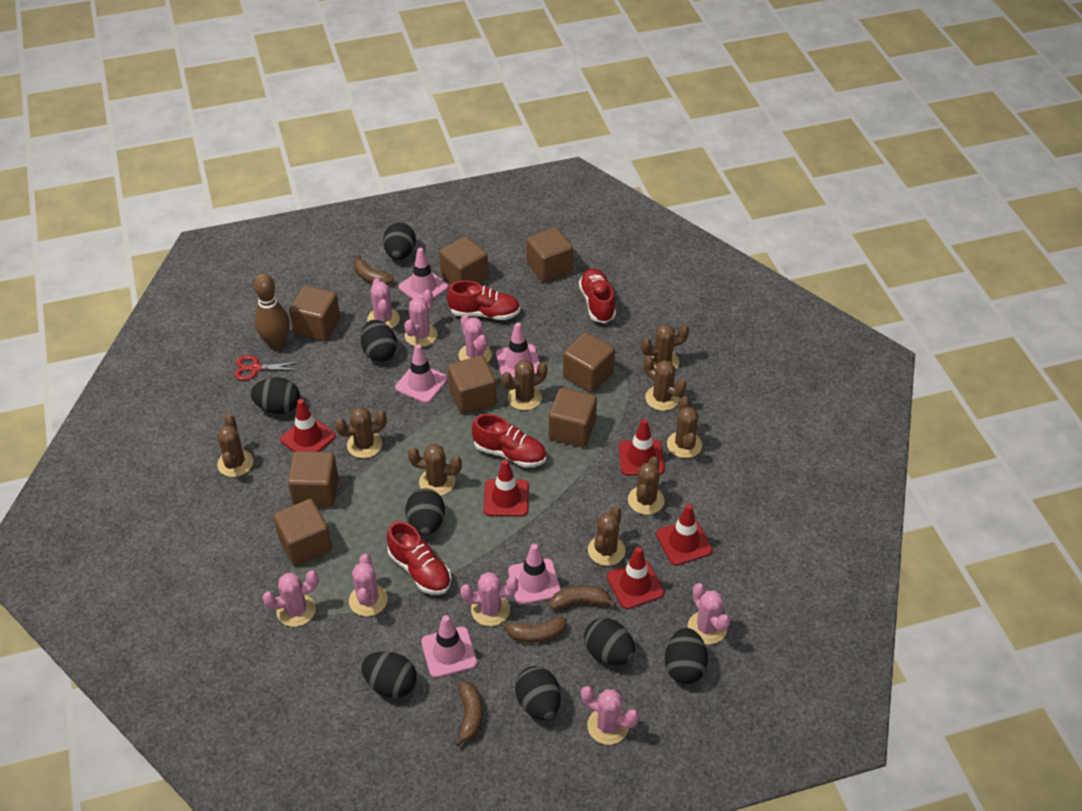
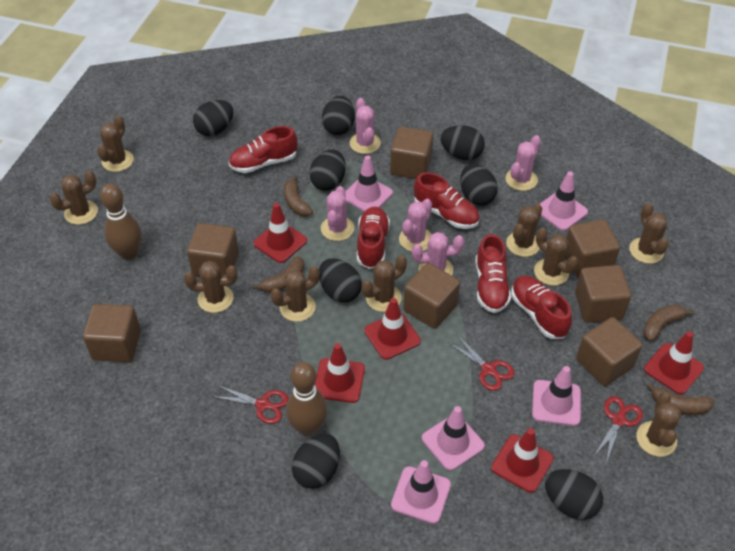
brown bowling pin: 1 -> 2
brown cube: 8 -> 7
pink cactus: 8 -> 5
red scissors: 1 -> 3
red shoe: 4 -> 5

